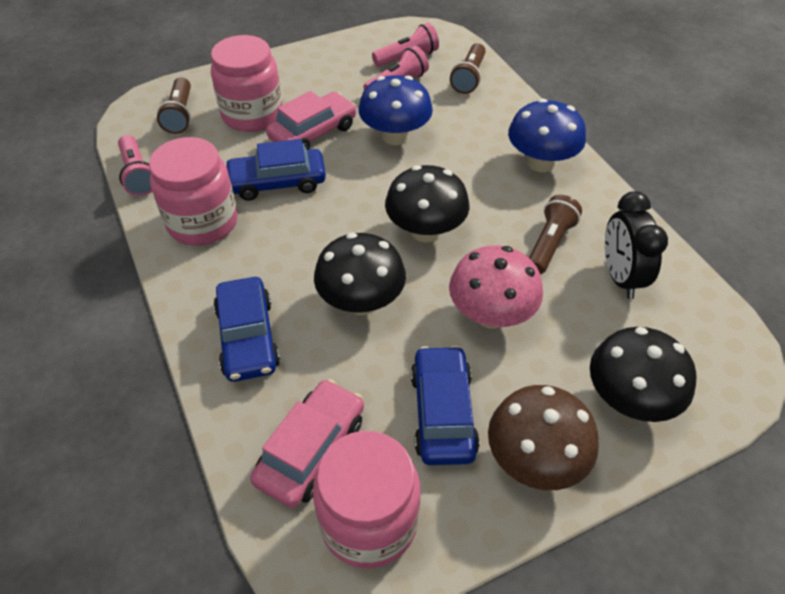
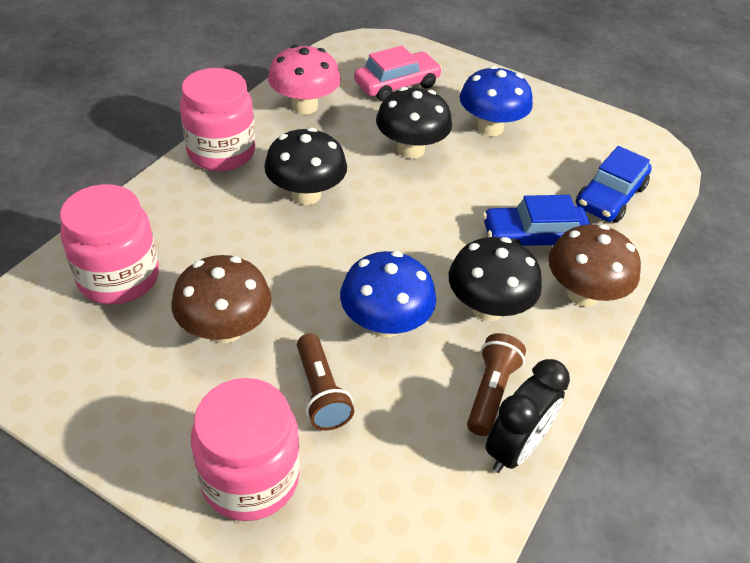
blue car: 3 -> 2
brown flashlight: 3 -> 2
brown mushroom: 1 -> 2
pink car: 2 -> 1
pink flashlight: 3 -> 0

